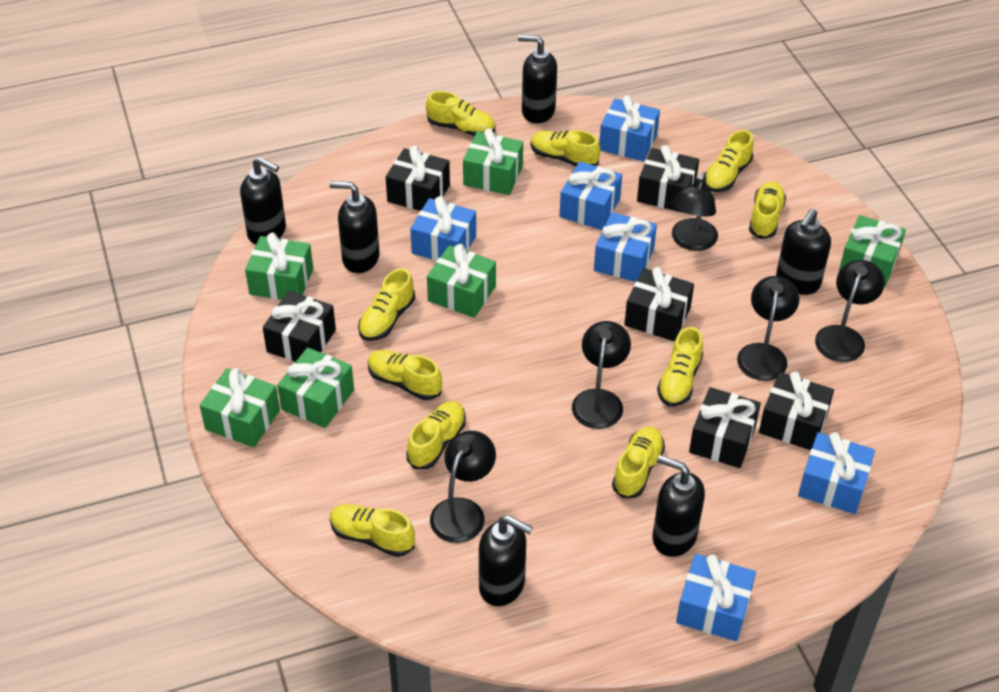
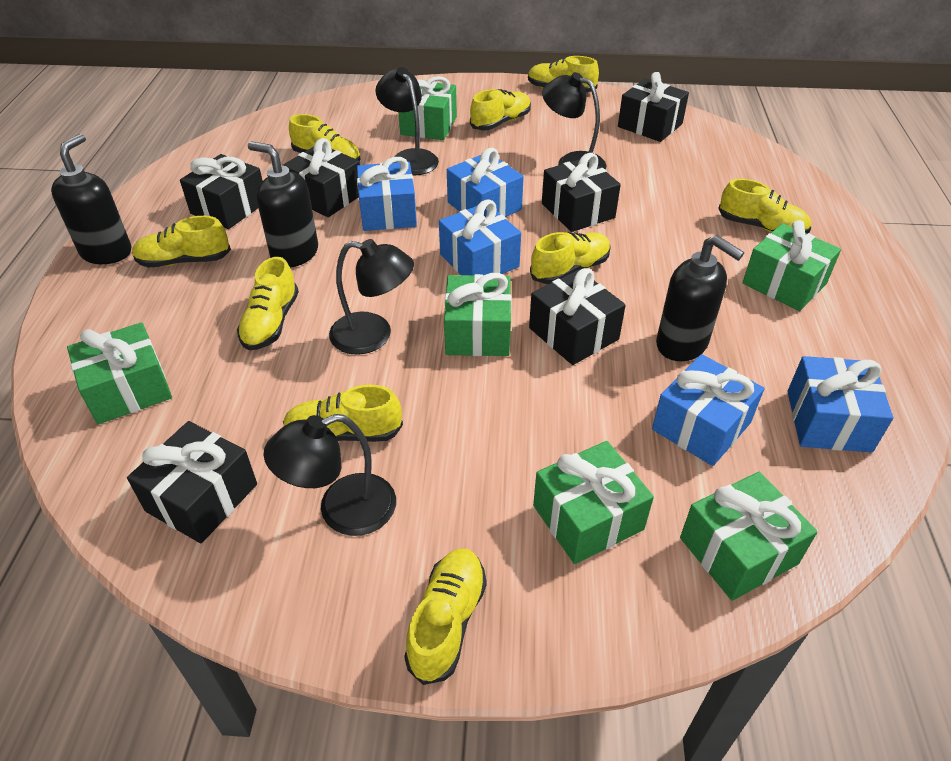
black lamp: 5 -> 4
black soap dispenser: 6 -> 3
blue gift: 6 -> 5
yellow shoe: 10 -> 9

